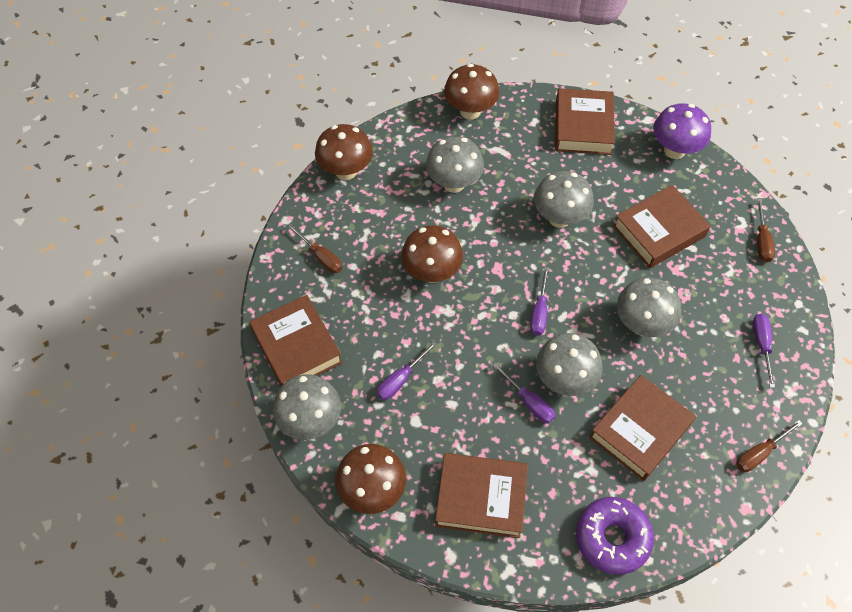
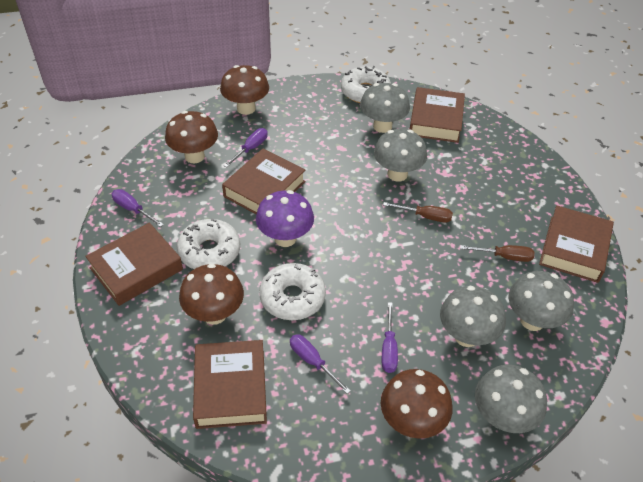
brown screwdriver: 3 -> 2
purple donut: 1 -> 0
white donut: 0 -> 3

